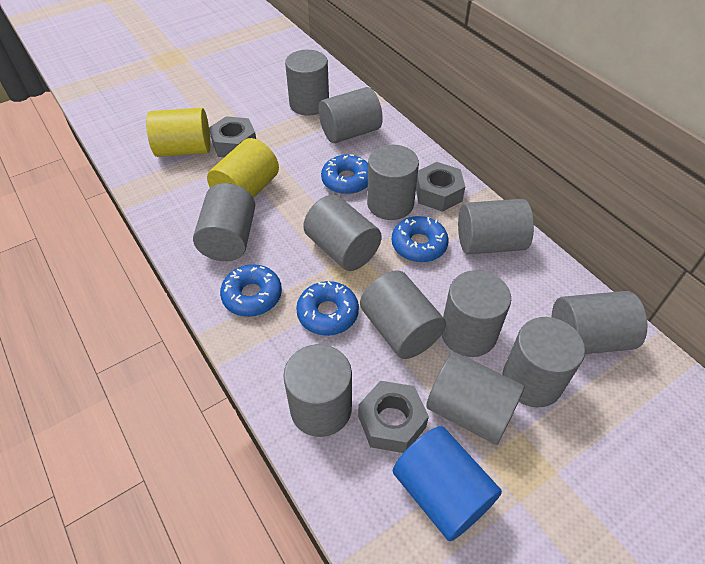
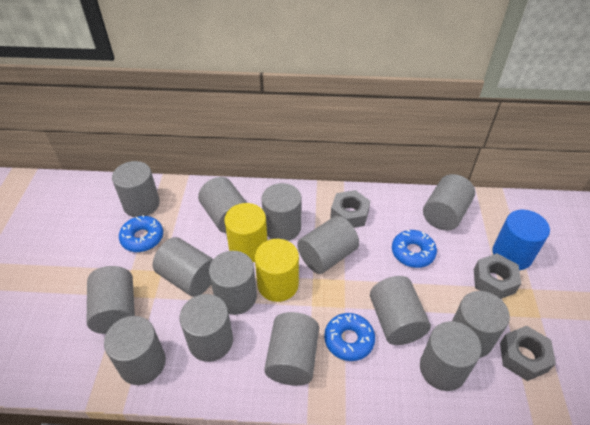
blue donut: 4 -> 3
grey cylinder: 12 -> 14

